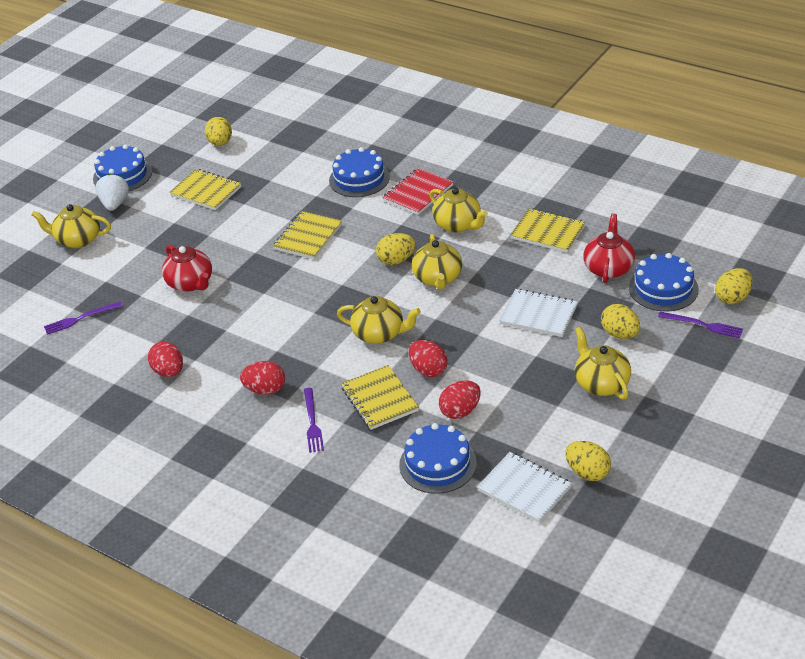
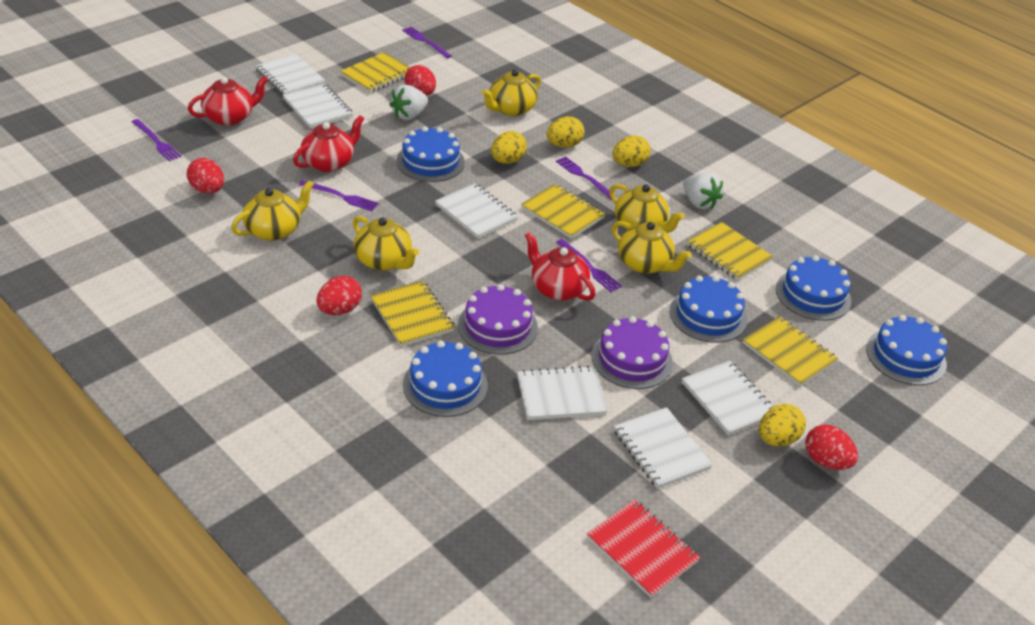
blue cake: 4 -> 5
purple cake: 0 -> 2
purple fork: 3 -> 5
red teapot: 2 -> 3
white notebook: 2 -> 6
white strawberry: 1 -> 2
yellow egg: 5 -> 4
yellow notebook: 4 -> 5

